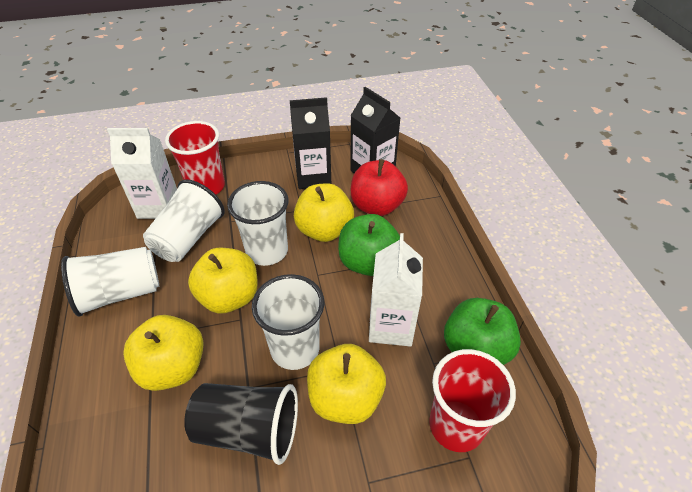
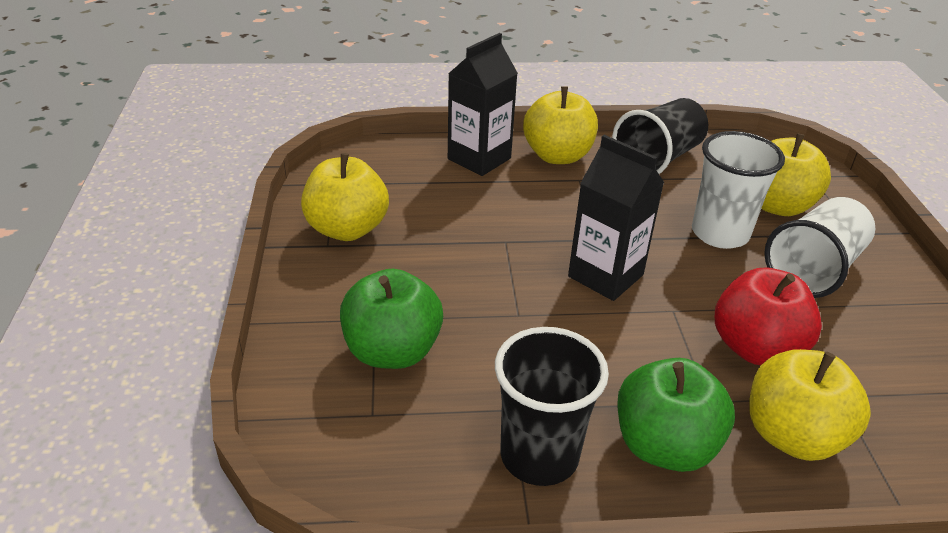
black cup: 1 -> 2
red cup: 2 -> 0
white carton: 2 -> 0
white cup: 4 -> 2

